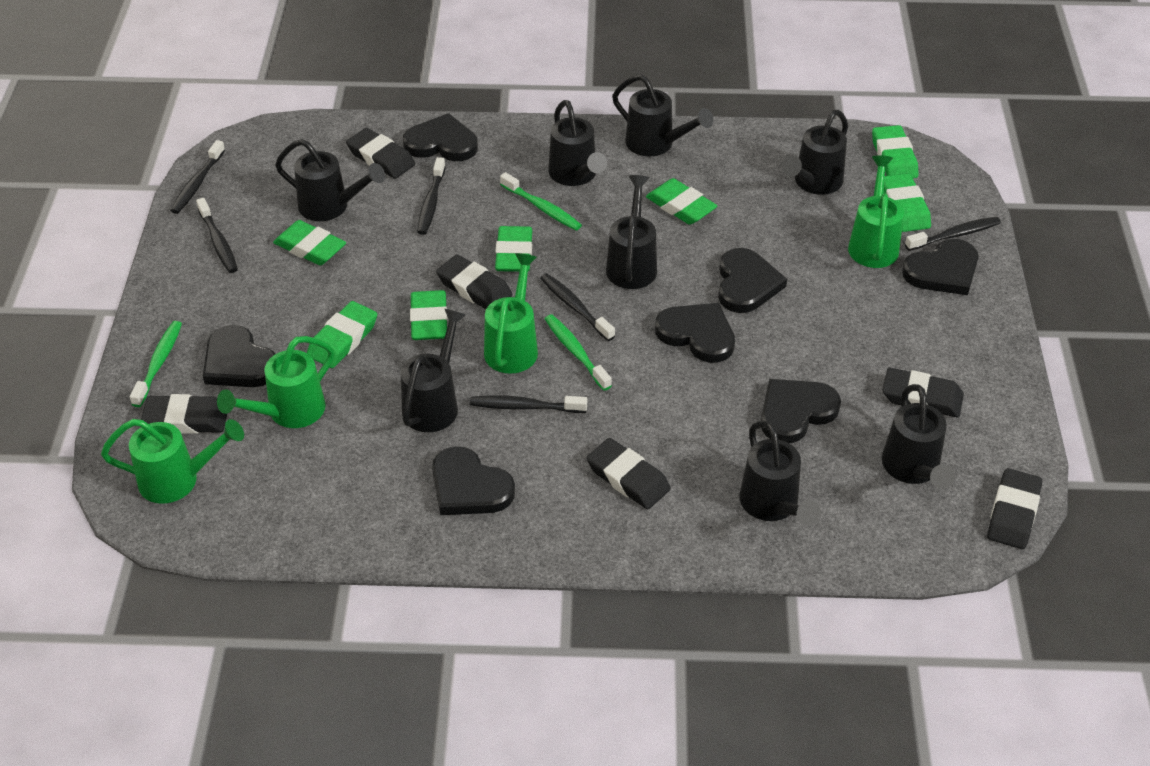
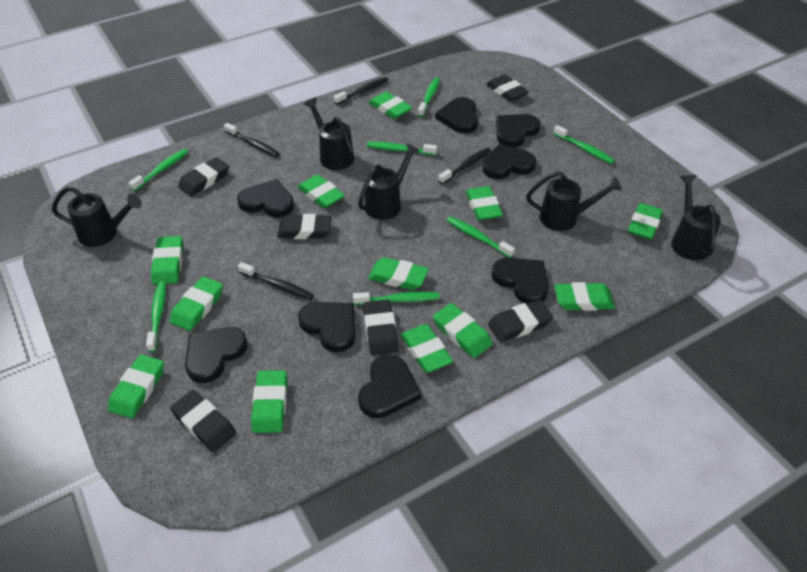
black heart: 7 -> 8
black toothbrush: 6 -> 4
black watering can: 8 -> 5
green eraser: 7 -> 12
green toothbrush: 3 -> 7
green watering can: 4 -> 0

